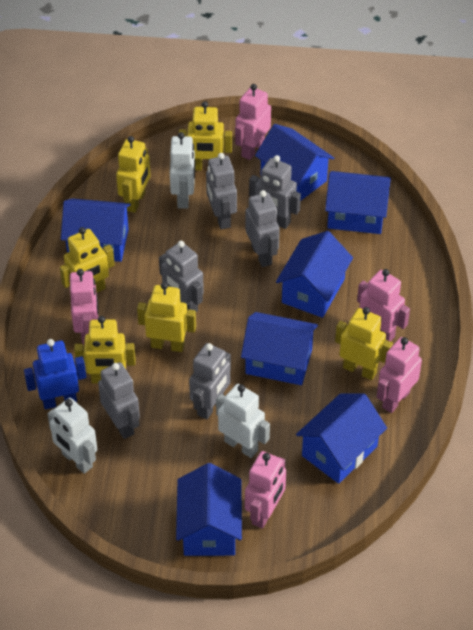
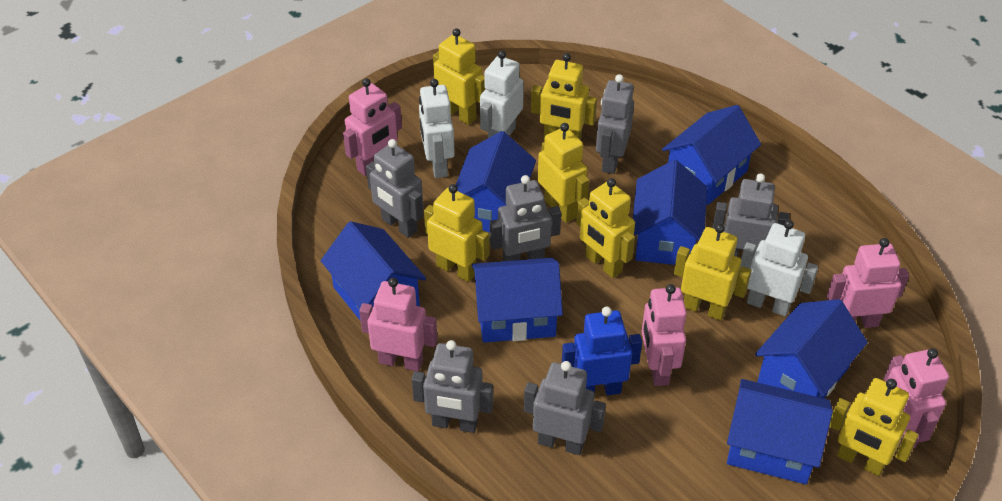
yellow robot: 6 -> 7

